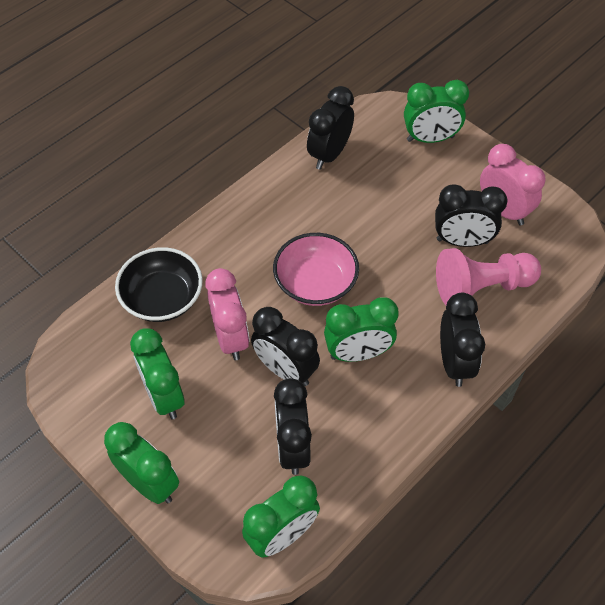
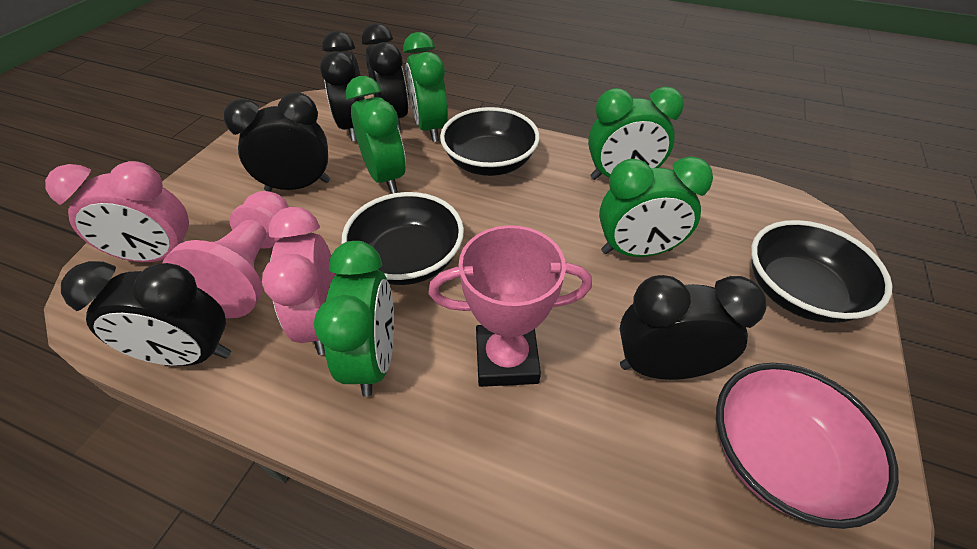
black bowl: 1 -> 3
pink trophy: 0 -> 1

